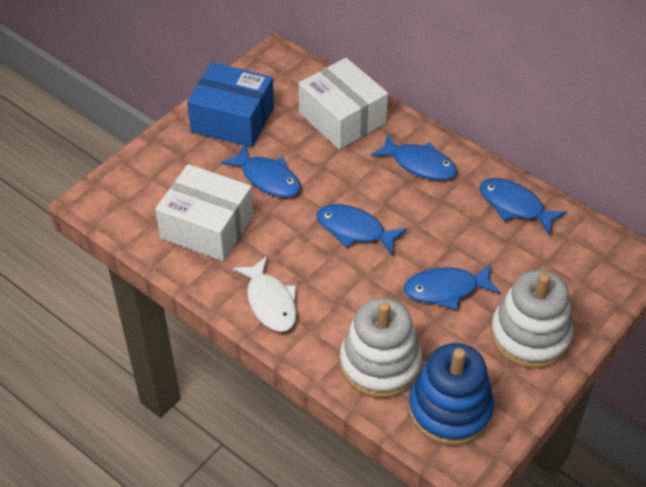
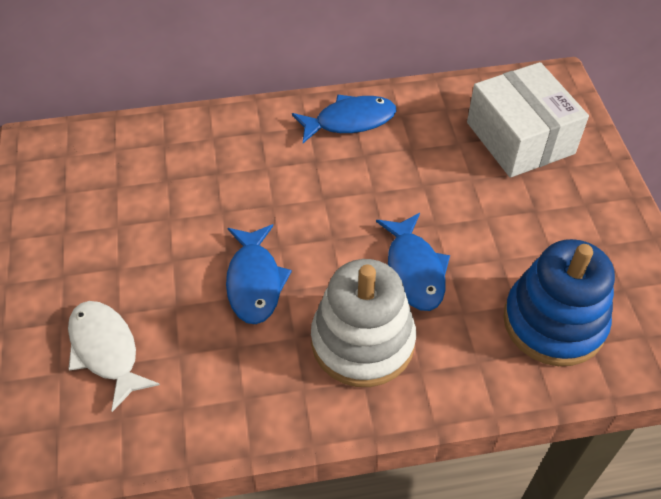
blue box: 1 -> 0
blue fish: 5 -> 3
white box: 2 -> 1
white stacking toy: 2 -> 1

